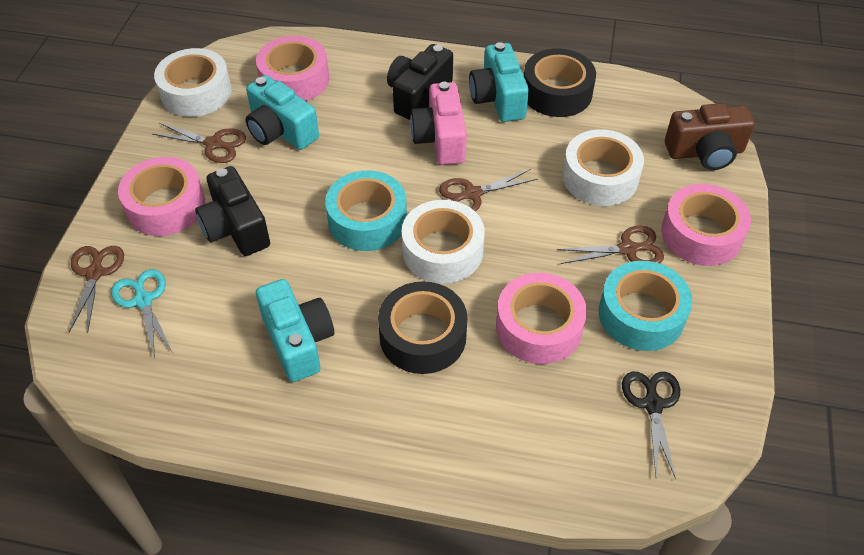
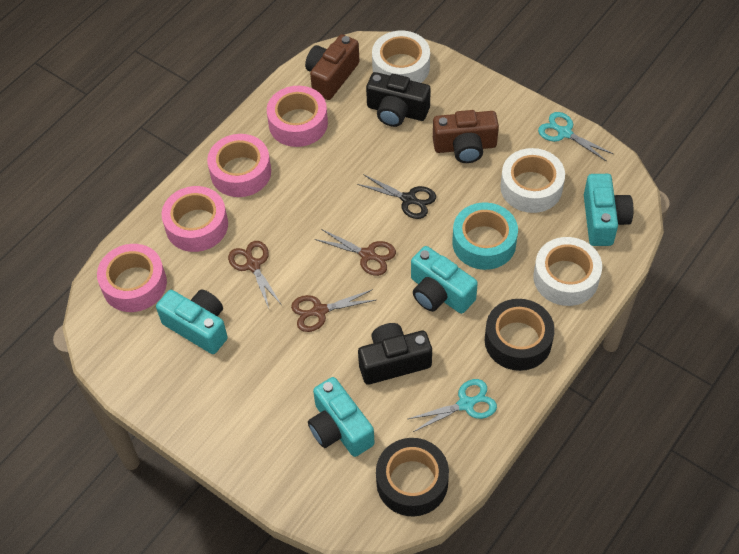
brown camera: 1 -> 2
brown scissors: 4 -> 3
pink camera: 1 -> 0
turquoise camera: 3 -> 4
turquoise scissors: 1 -> 2
turquoise tape: 2 -> 1

